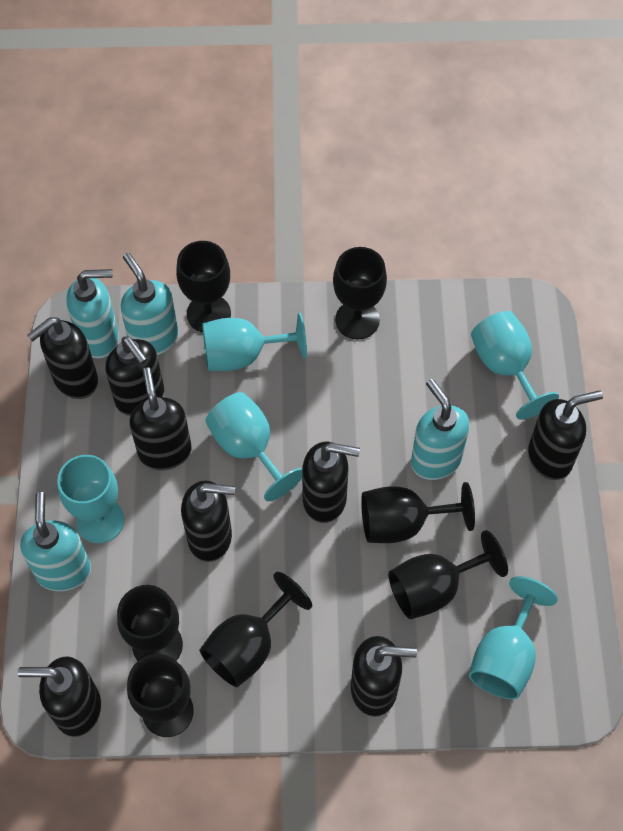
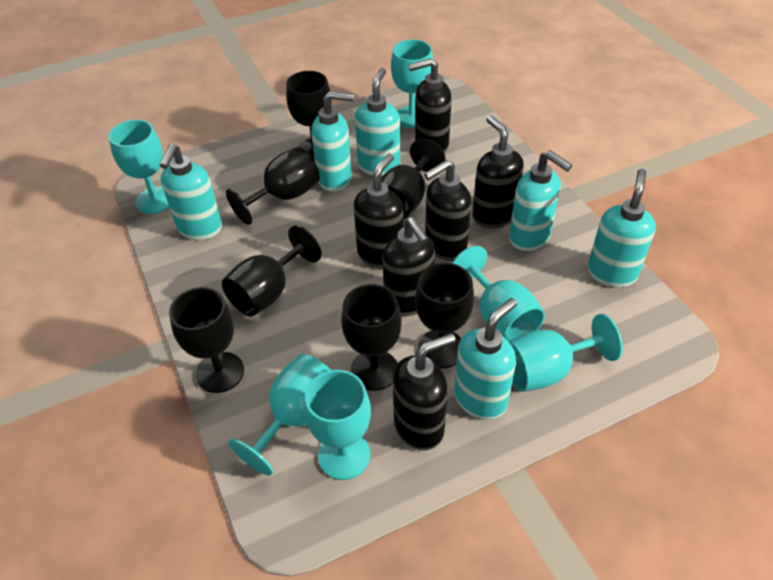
black soap dispenser: 8 -> 6
turquoise goblet: 5 -> 6
turquoise soap dispenser: 4 -> 6

